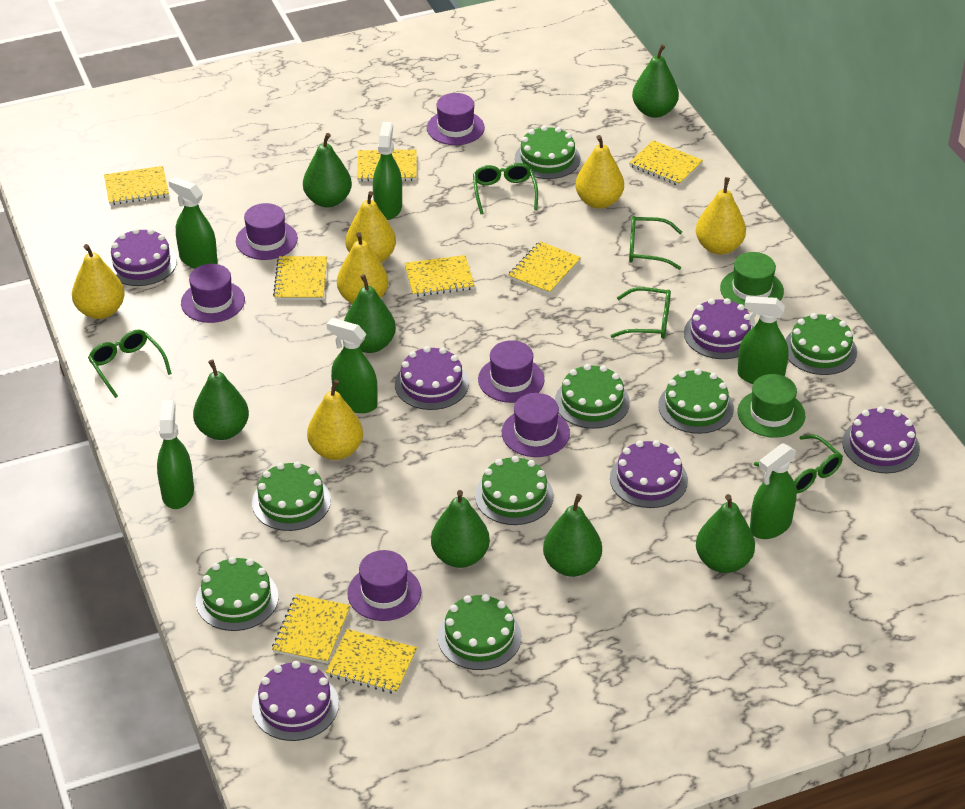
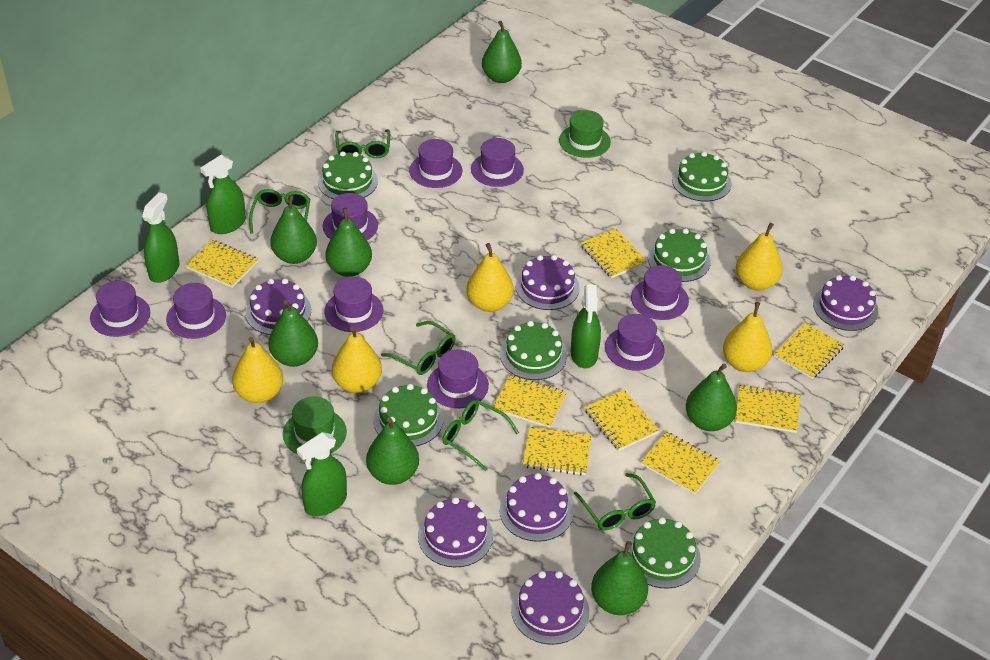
green cake: 8 -> 6
green spray bottle: 6 -> 4
purple hat: 6 -> 9
yellow pear: 6 -> 5

